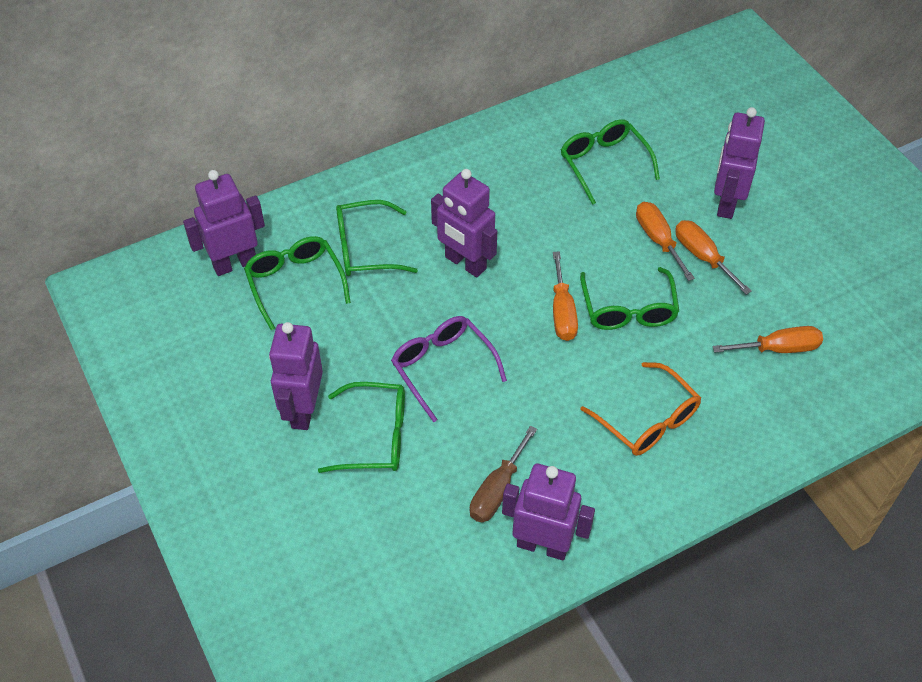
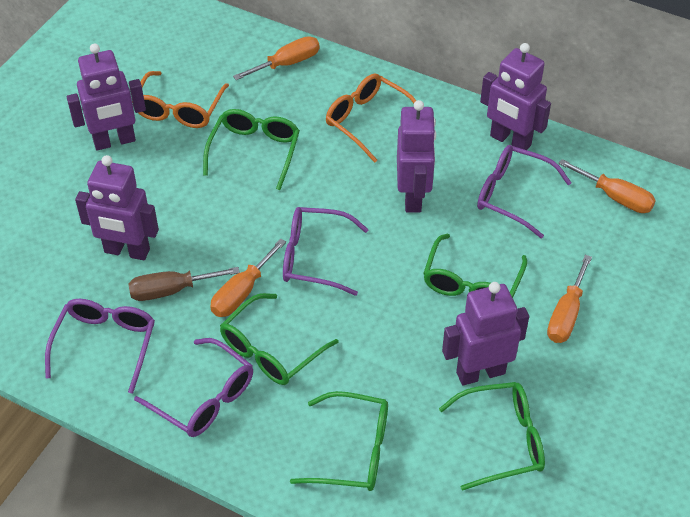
orange glasses: 1 -> 2
purple glasses: 1 -> 4

